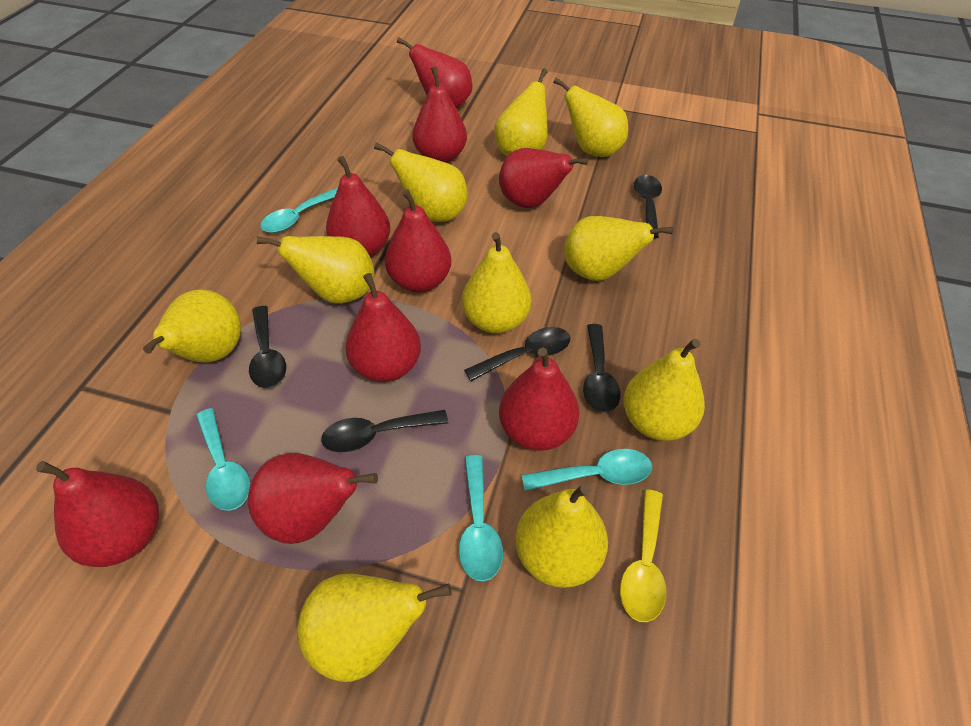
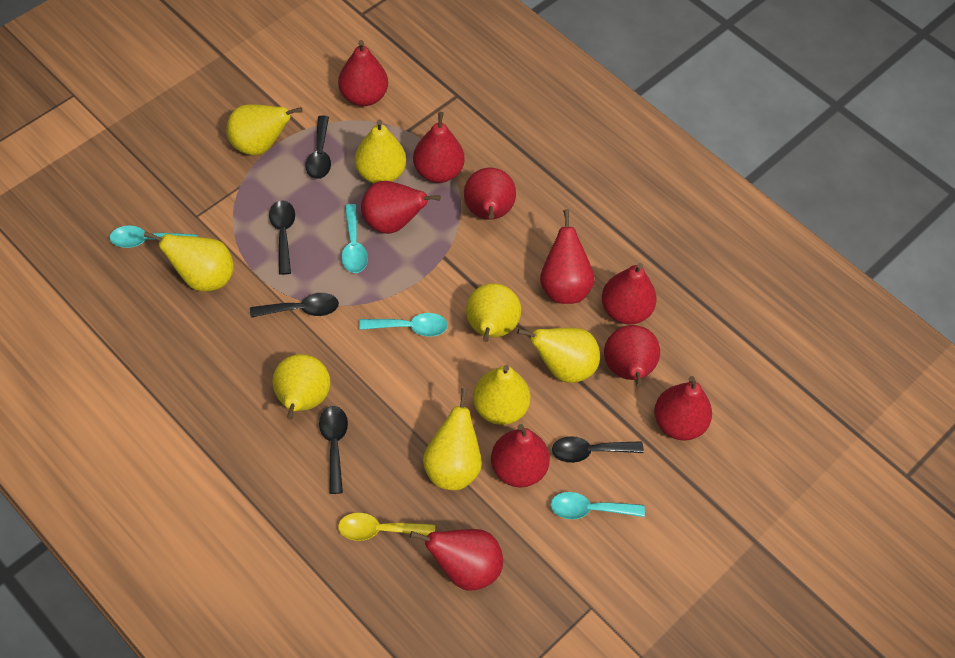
red pear: 9 -> 10
yellow pear: 10 -> 8

